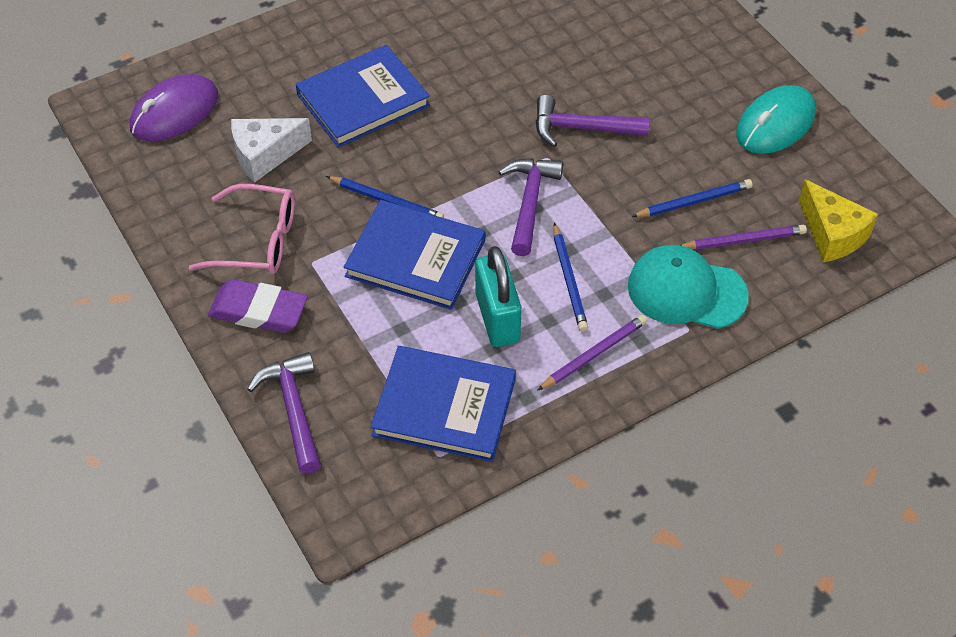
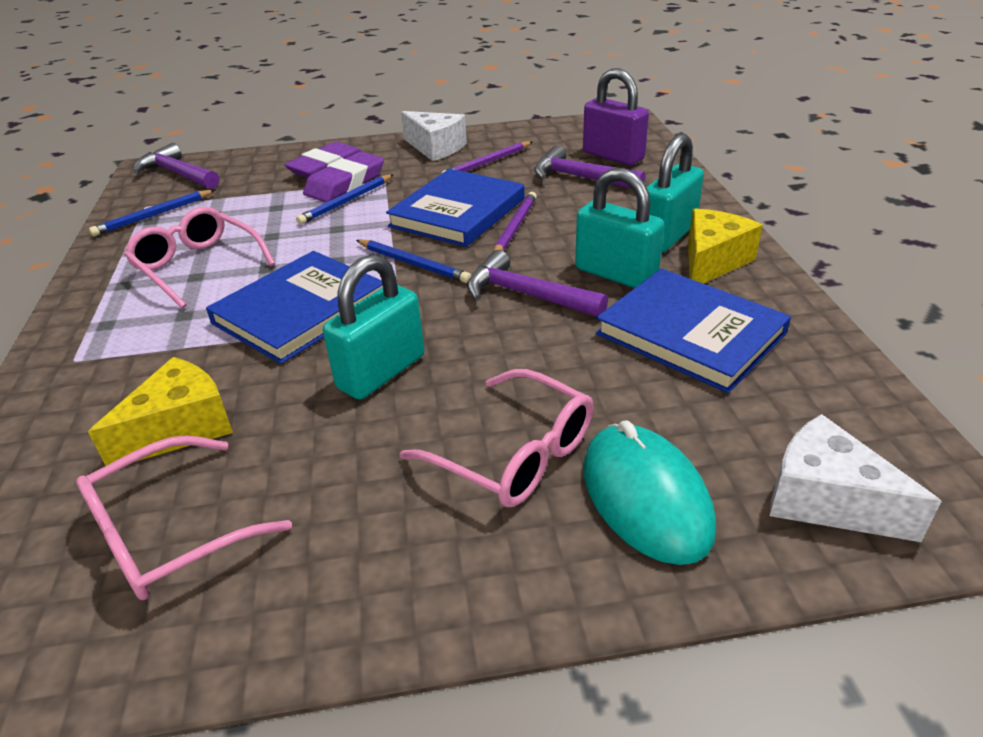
pink glasses: 1 -> 3
purple eraser: 1 -> 2
purple mouse: 1 -> 0
purple padlock: 0 -> 1
turquoise cap: 1 -> 0
turquoise padlock: 1 -> 3
white cheese: 1 -> 2
yellow cheese: 1 -> 2

